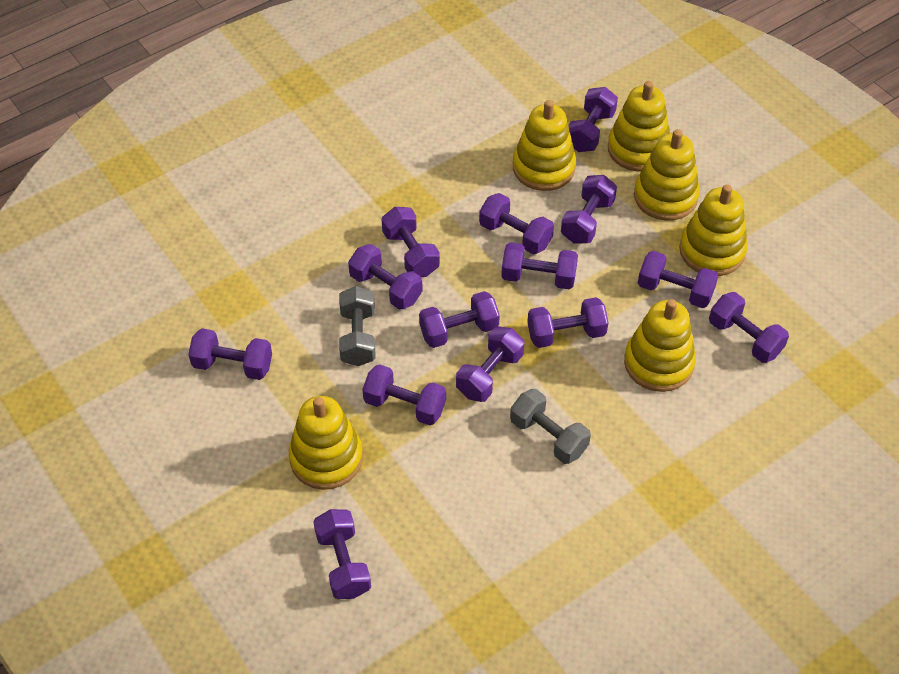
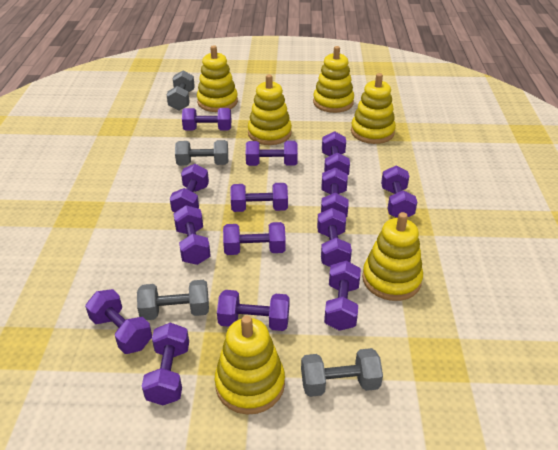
grey dumbbell: 2 -> 4

